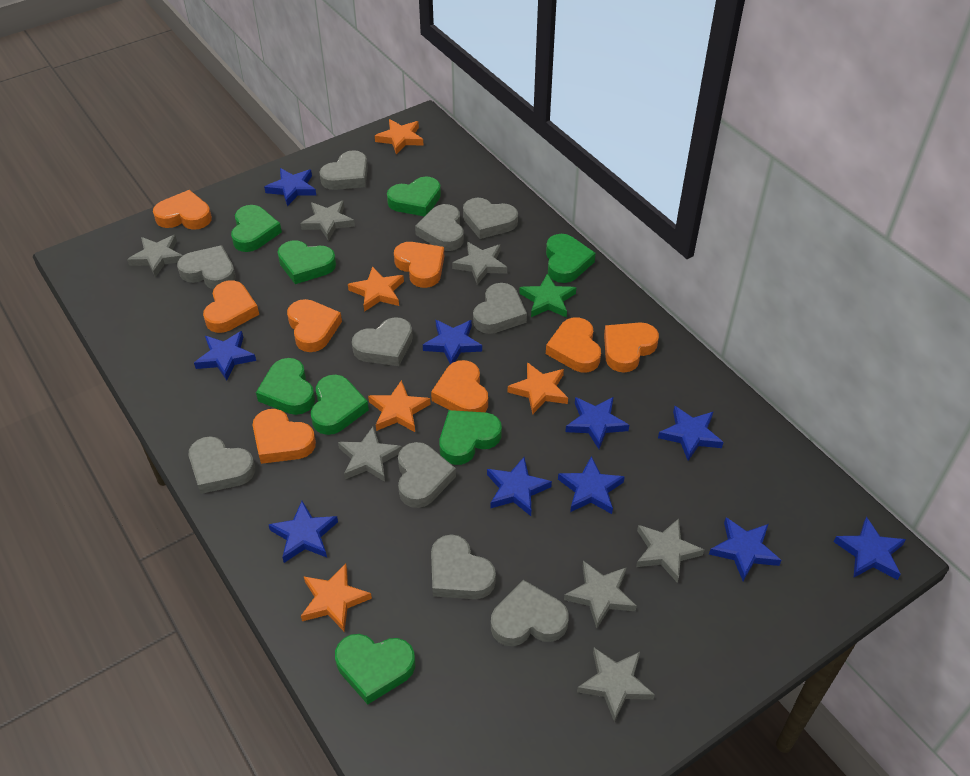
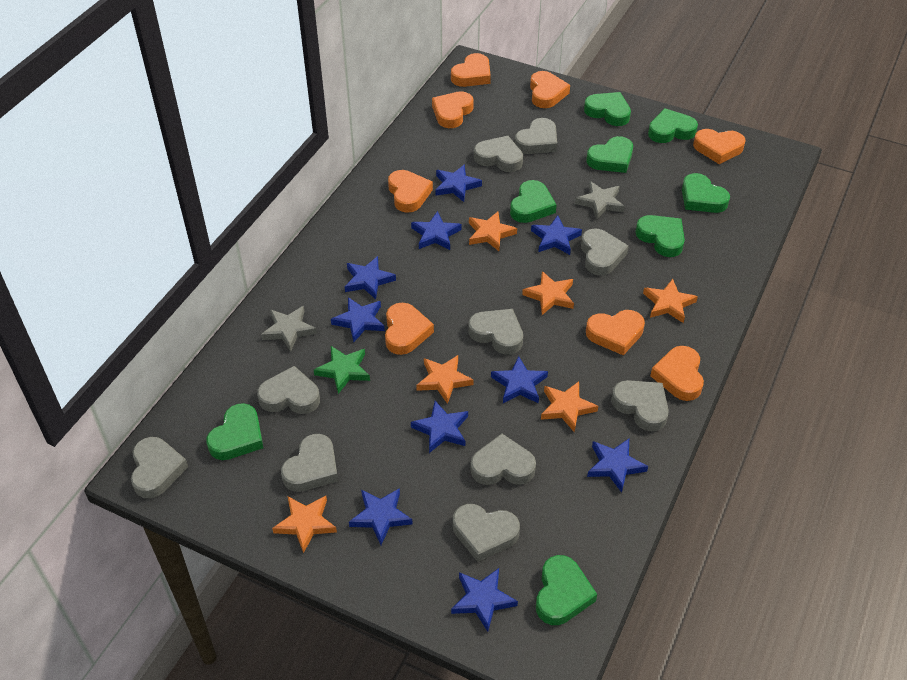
grey star: 7 -> 2
orange star: 5 -> 6

